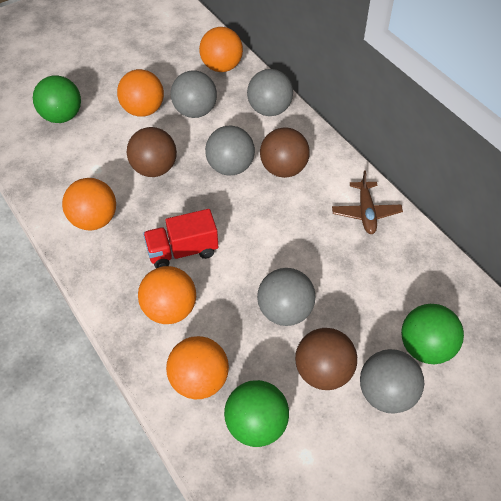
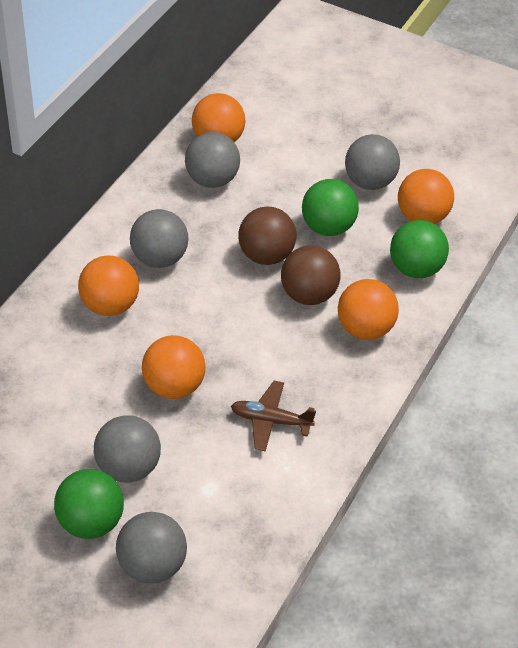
brown ball: 3 -> 2
red truck: 1 -> 0

